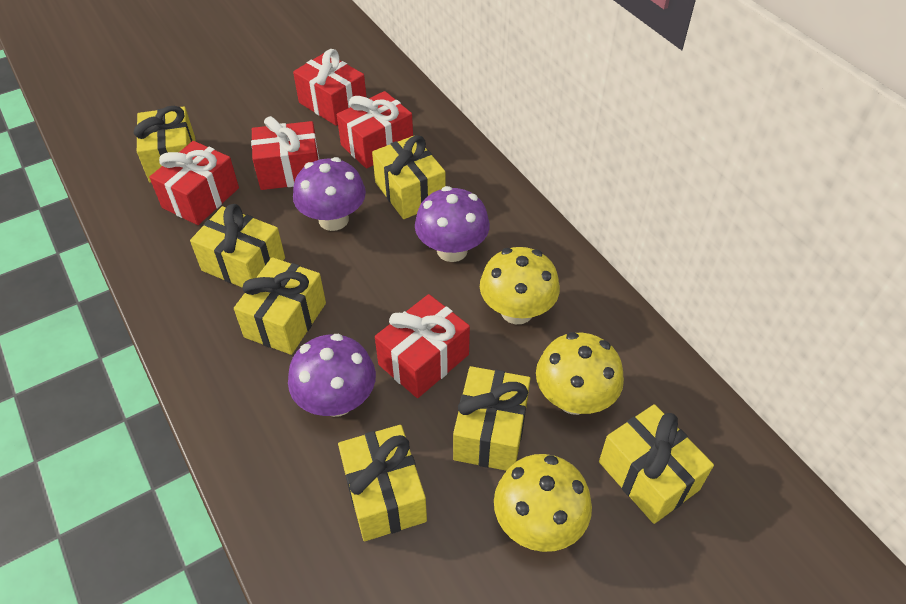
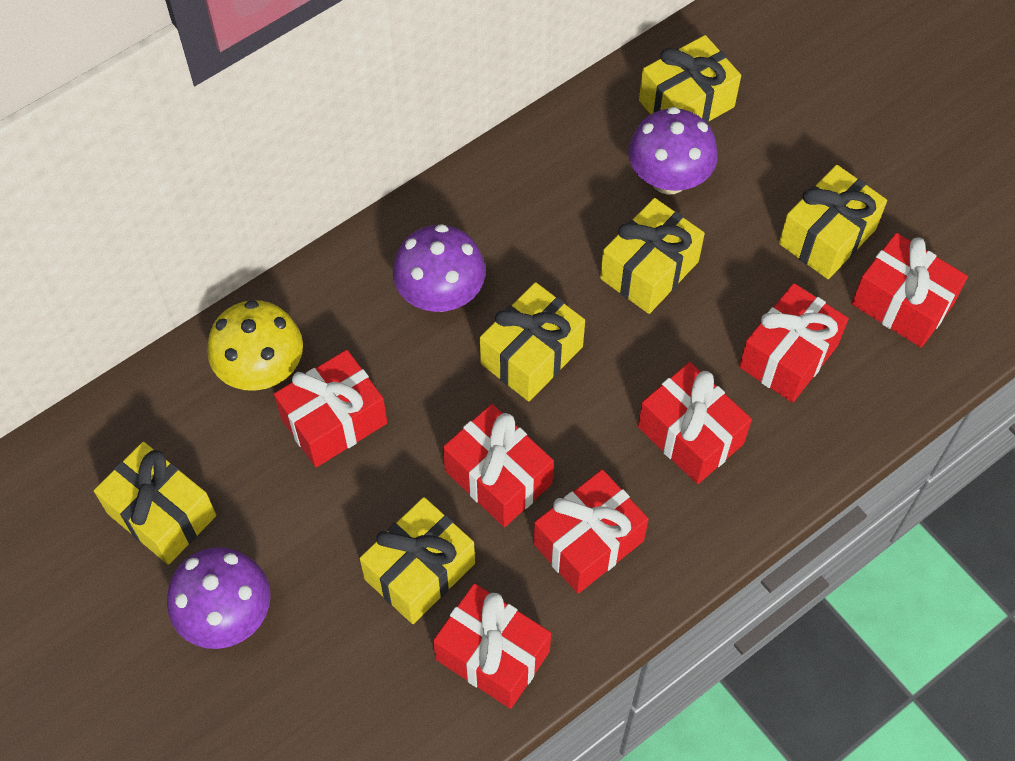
red gift: 5 -> 7
yellow gift: 7 -> 6
yellow mushroom: 3 -> 1

